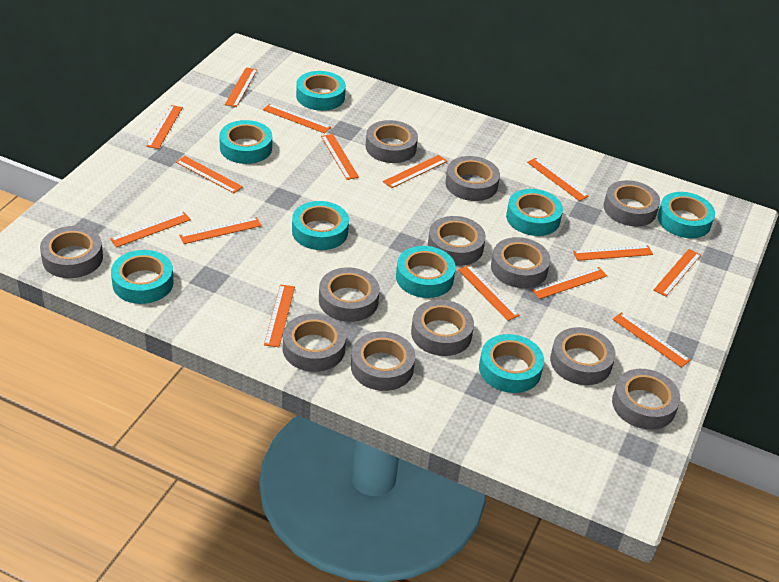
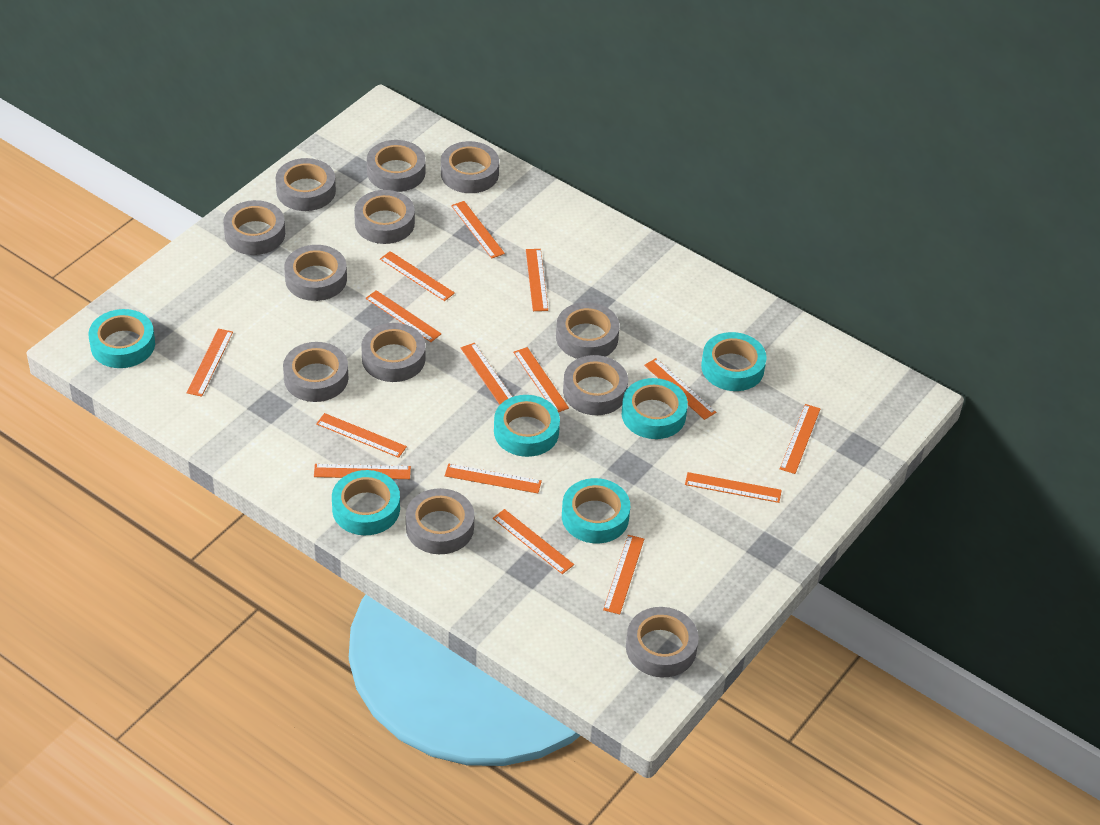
turquoise tape: 8 -> 6

